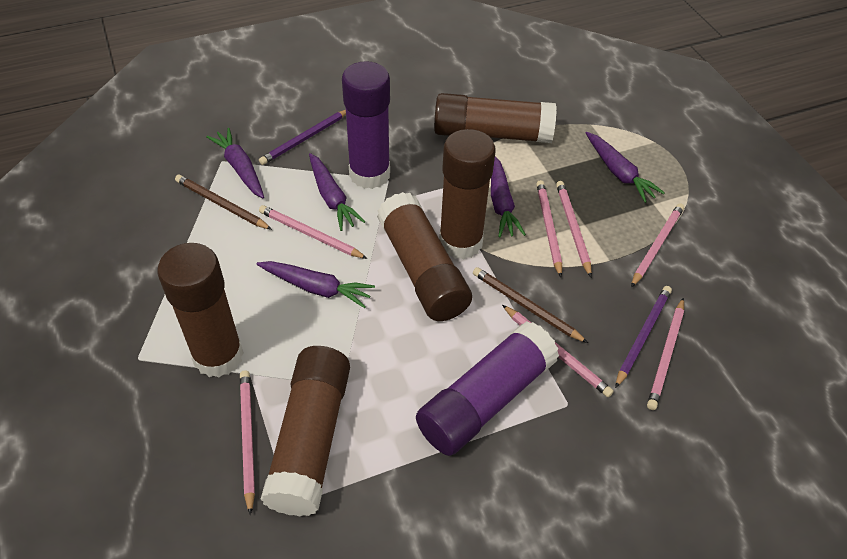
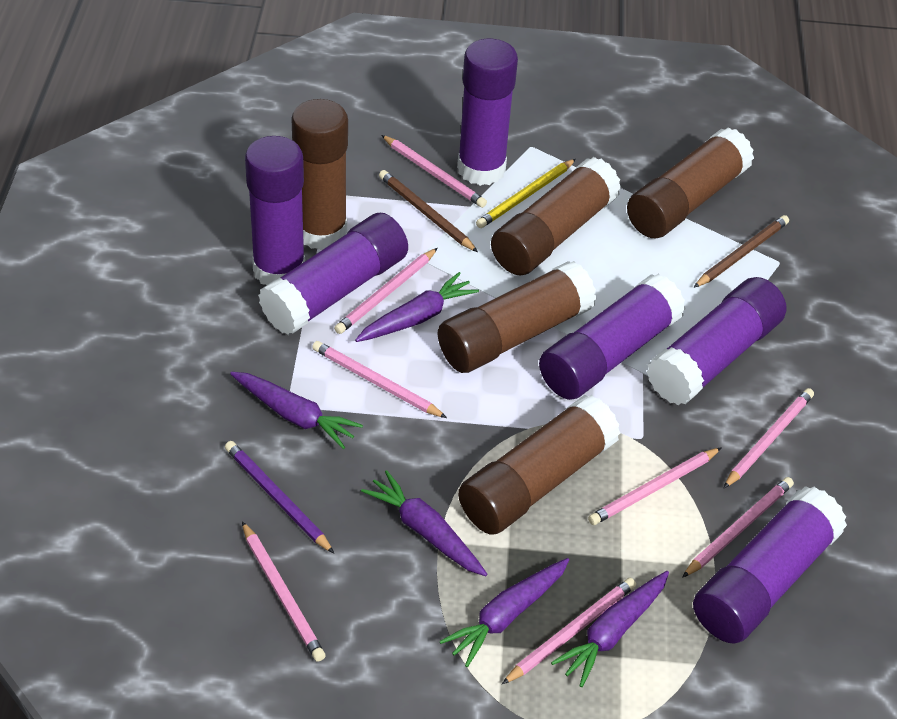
pink pencil: 7 -> 8
purple glue stick: 2 -> 6
purple pencil: 2 -> 1
yellow pencil: 0 -> 1

